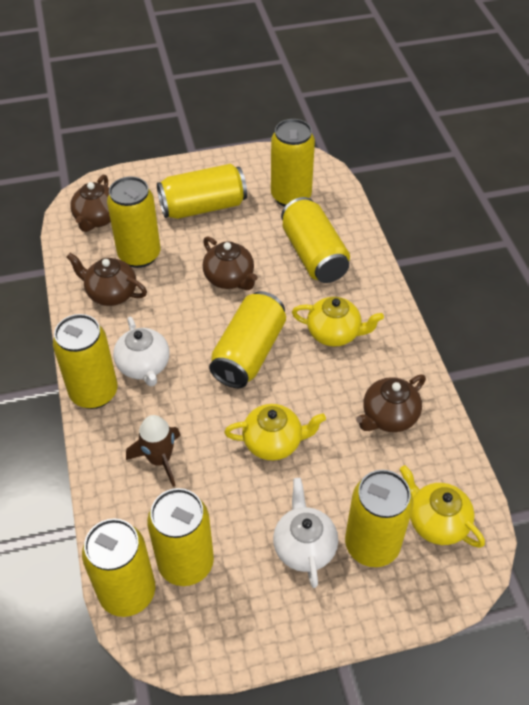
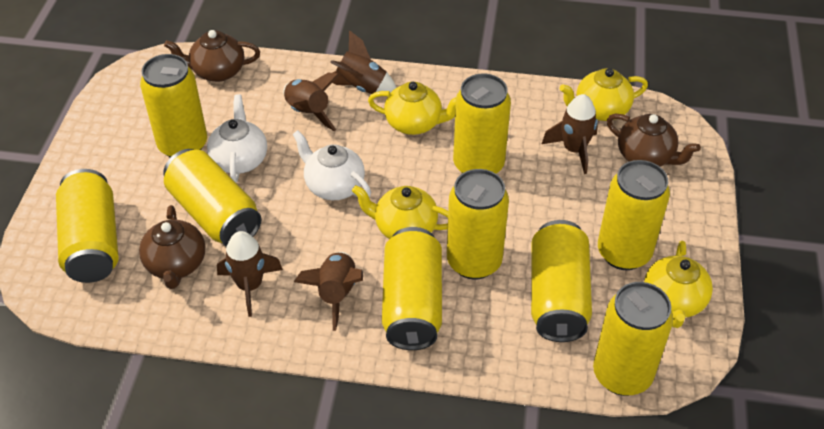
brown rocket: 1 -> 5
brown teapot: 4 -> 3
yellow teapot: 3 -> 4

